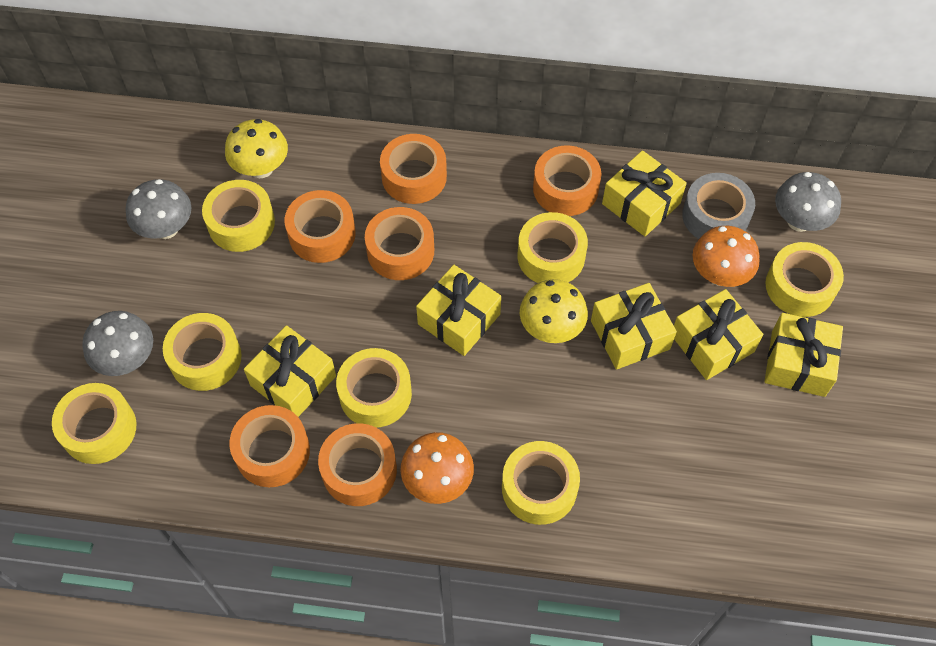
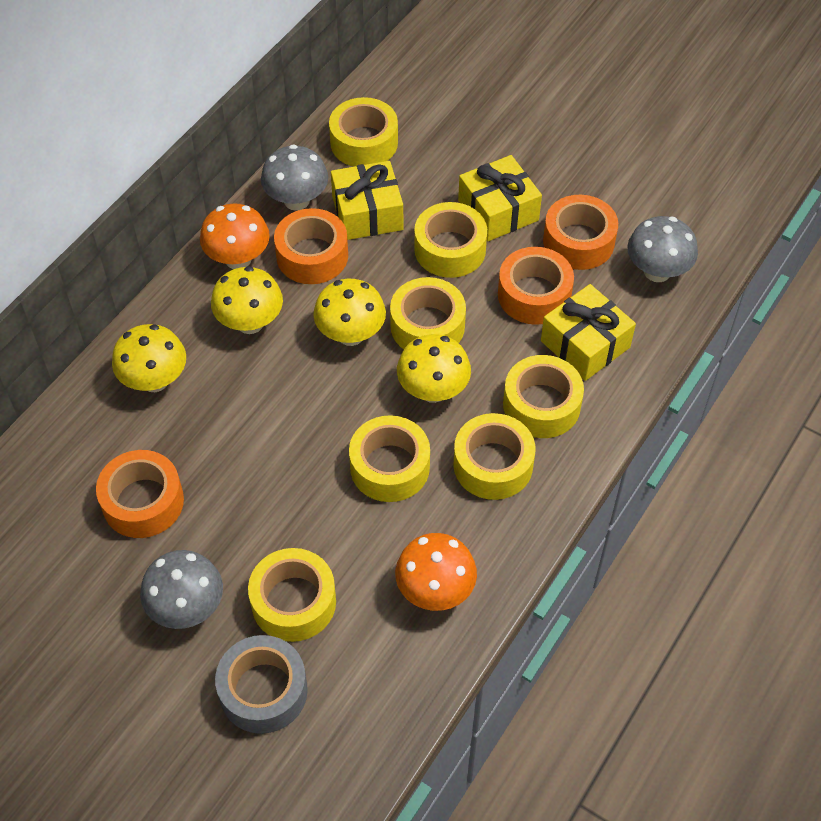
orange tape: 6 -> 4
yellow gift: 6 -> 3
yellow mushroom: 2 -> 4

